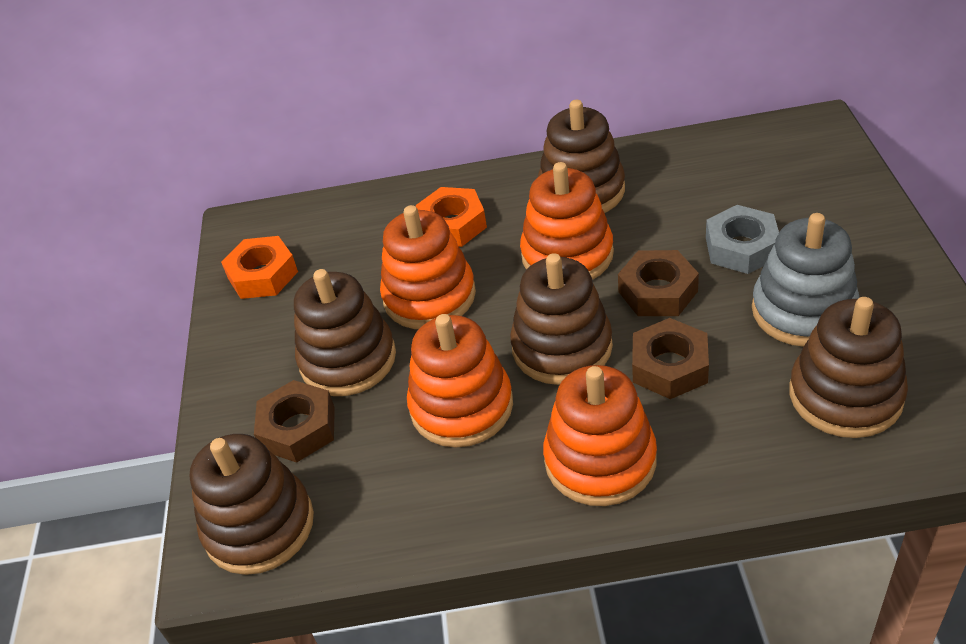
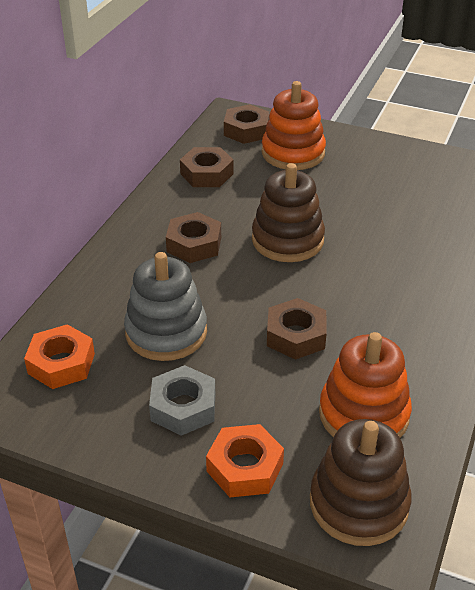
brown nut: 3 -> 4
brown stacking toy: 5 -> 2
orange stacking toy: 4 -> 2

